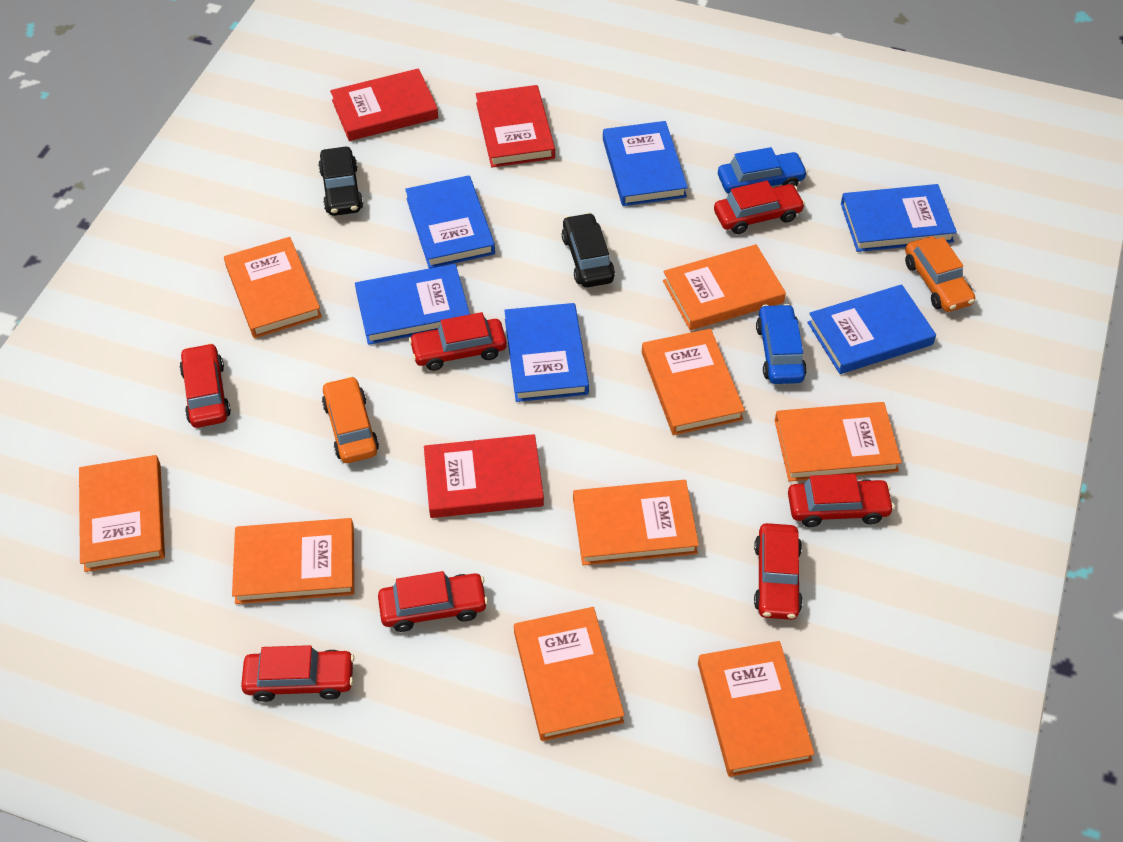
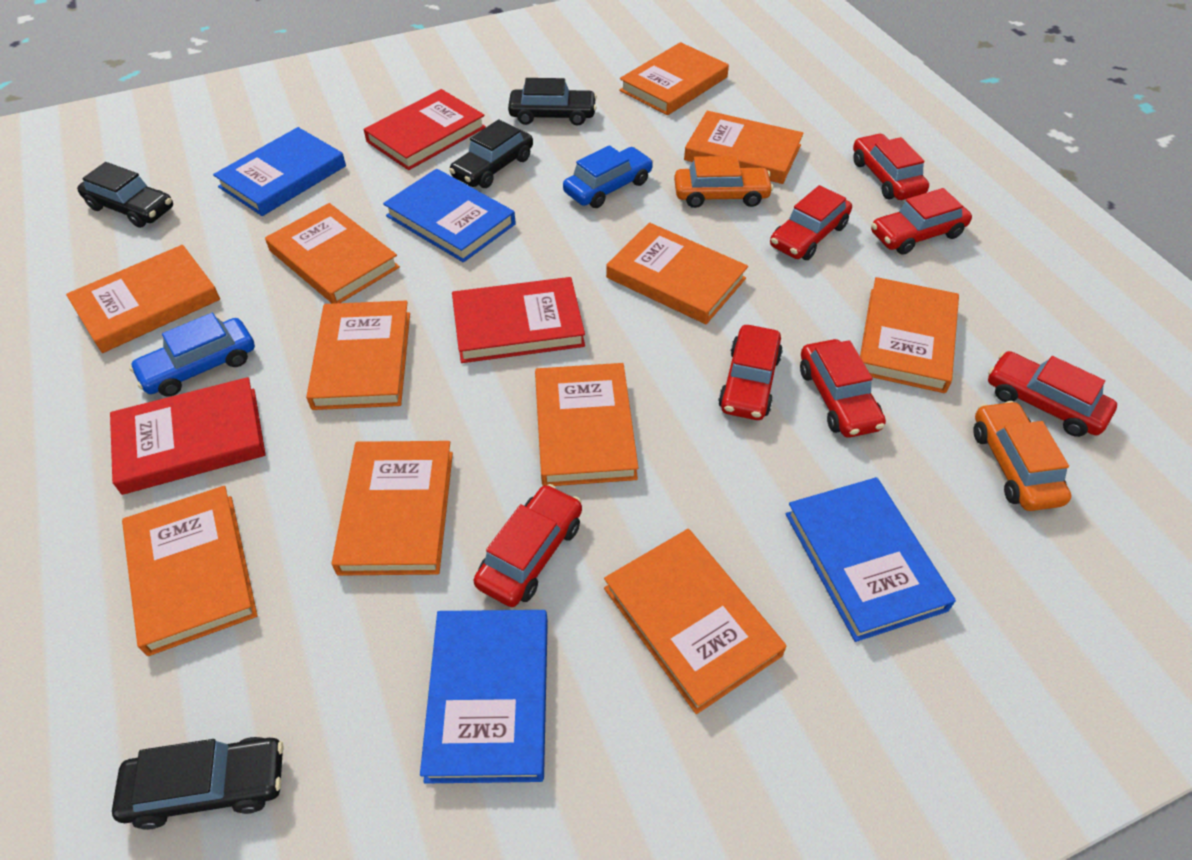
black car: 2 -> 4
blue book: 6 -> 4
orange book: 9 -> 11

